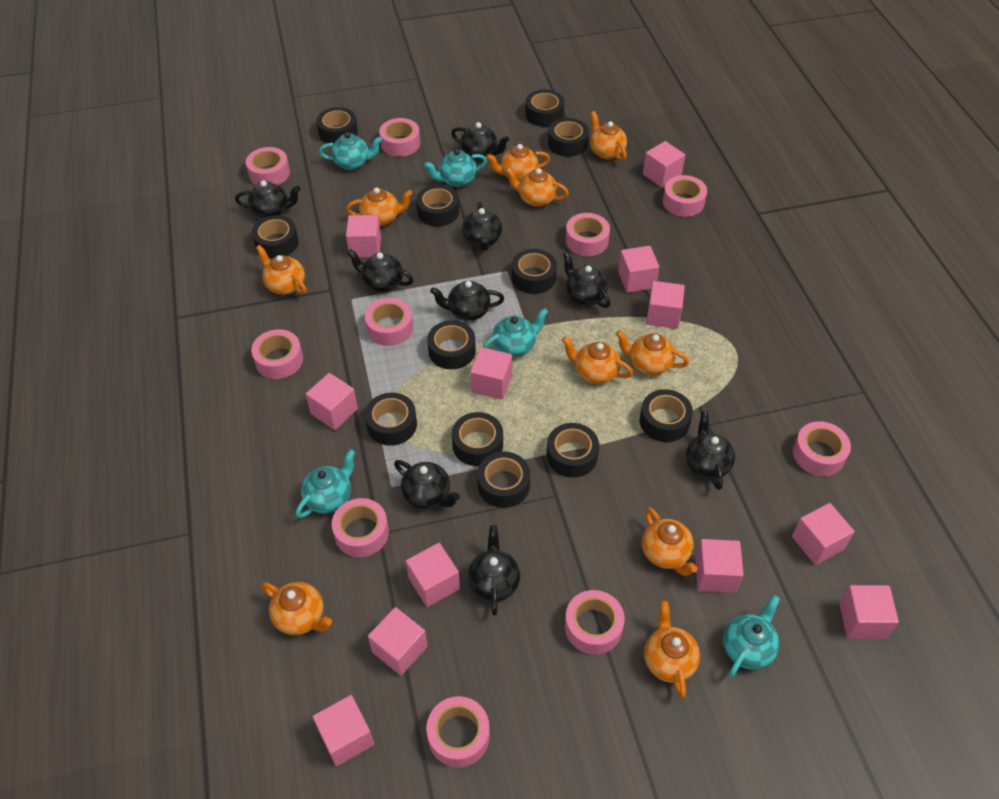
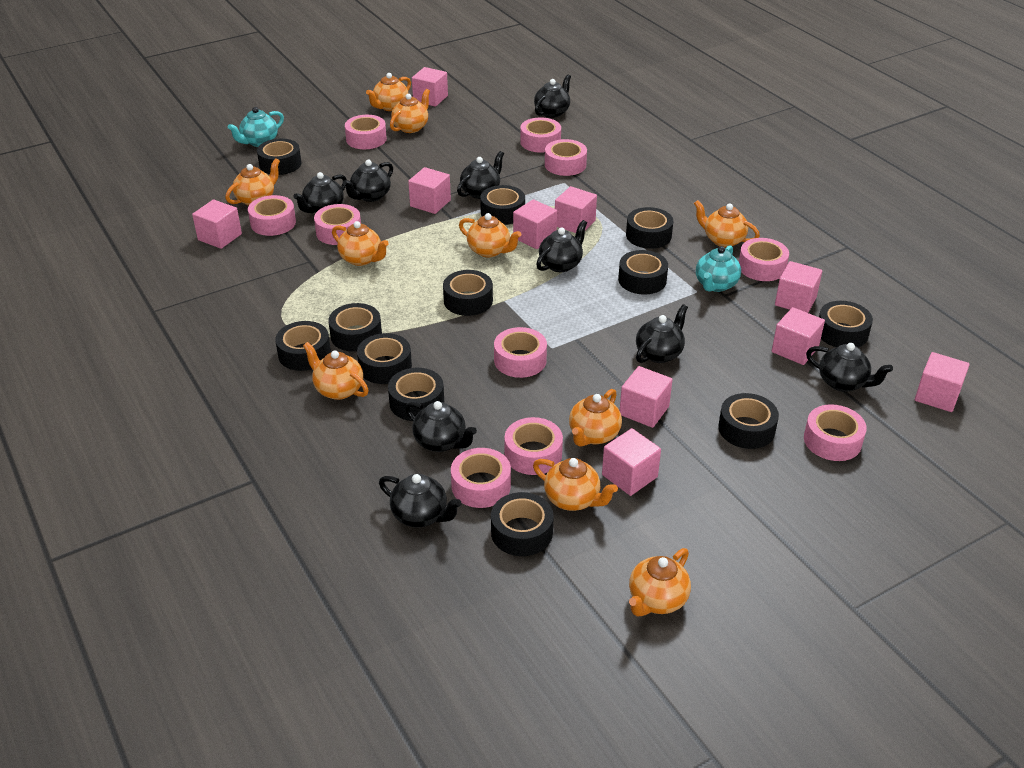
pink cube: 12 -> 10
turquoise teapot: 5 -> 2

